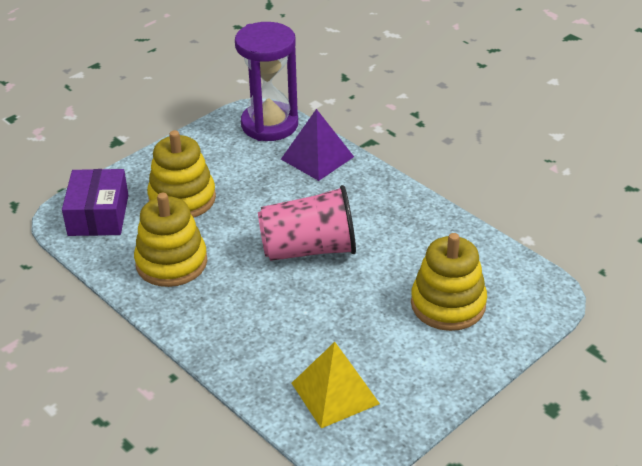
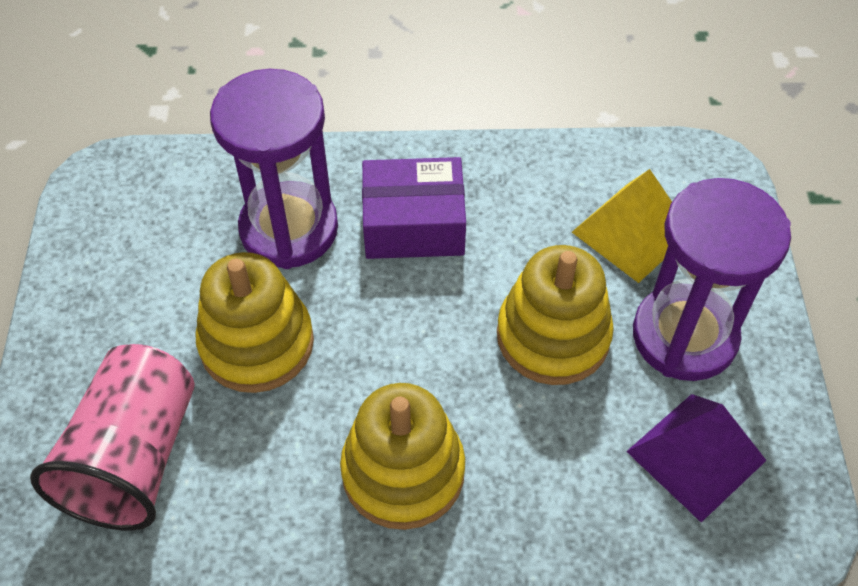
purple hourglass: 1 -> 2

